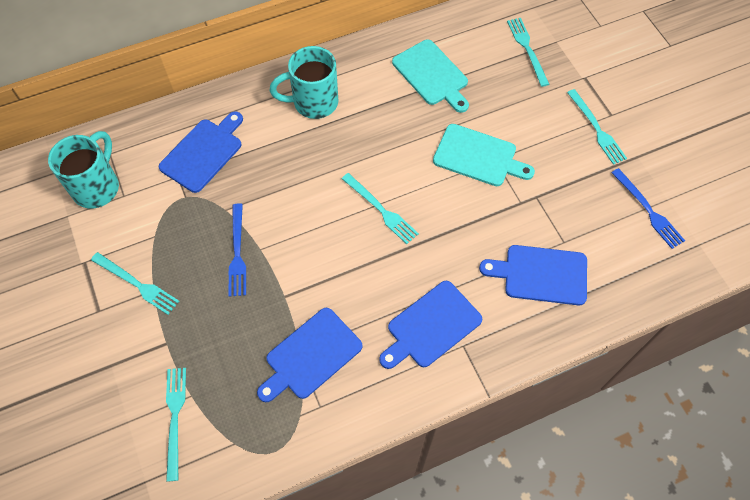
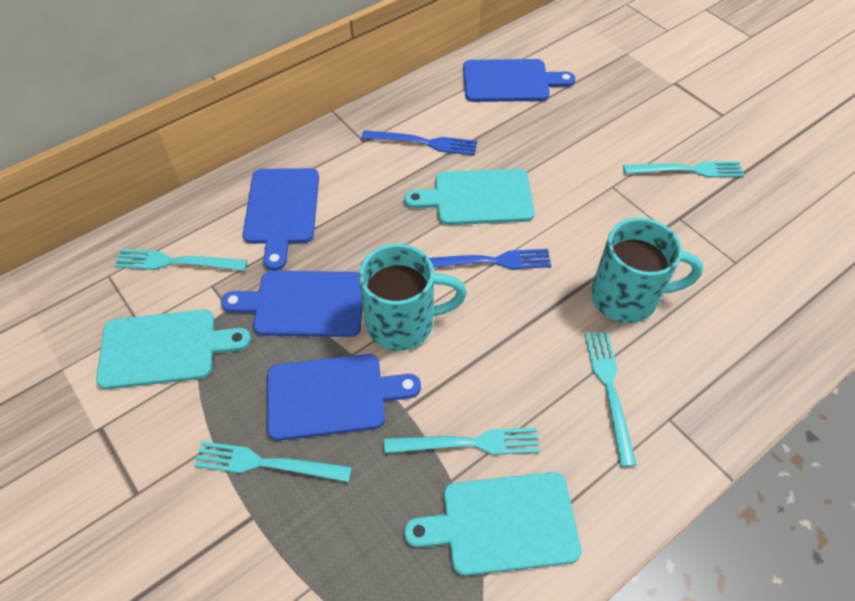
turquoise cutting board: 2 -> 3

